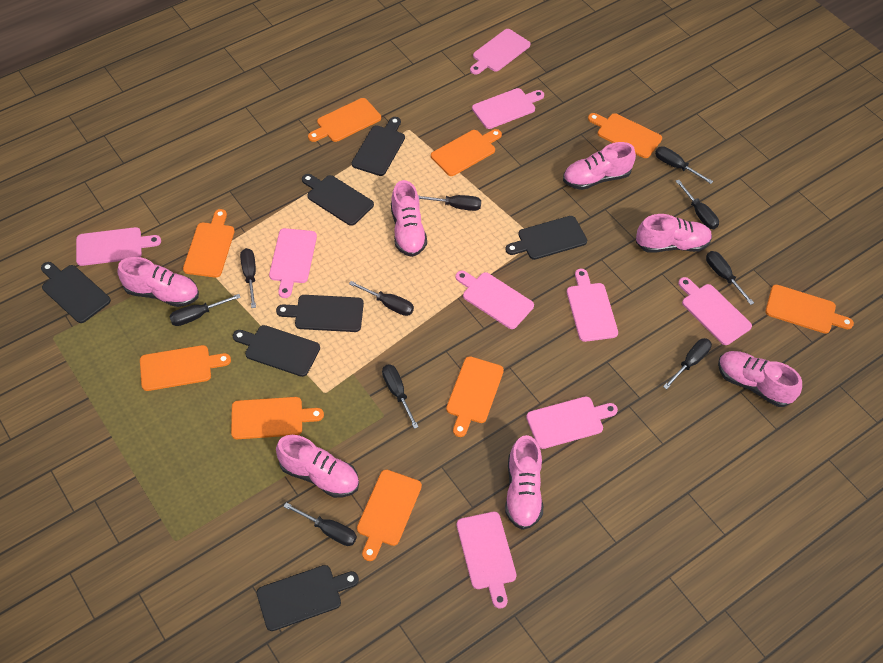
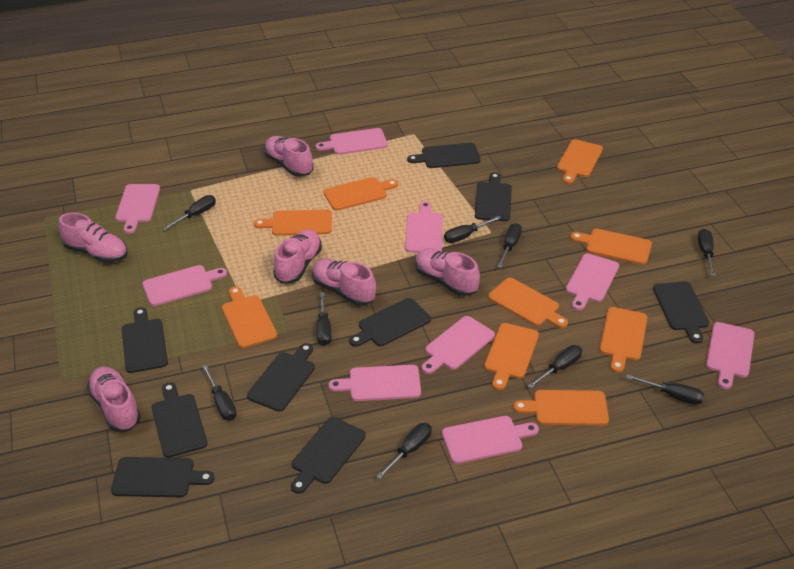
black cutting board: 7 -> 9
black screwdriver: 10 -> 9
pink shoe: 7 -> 6

